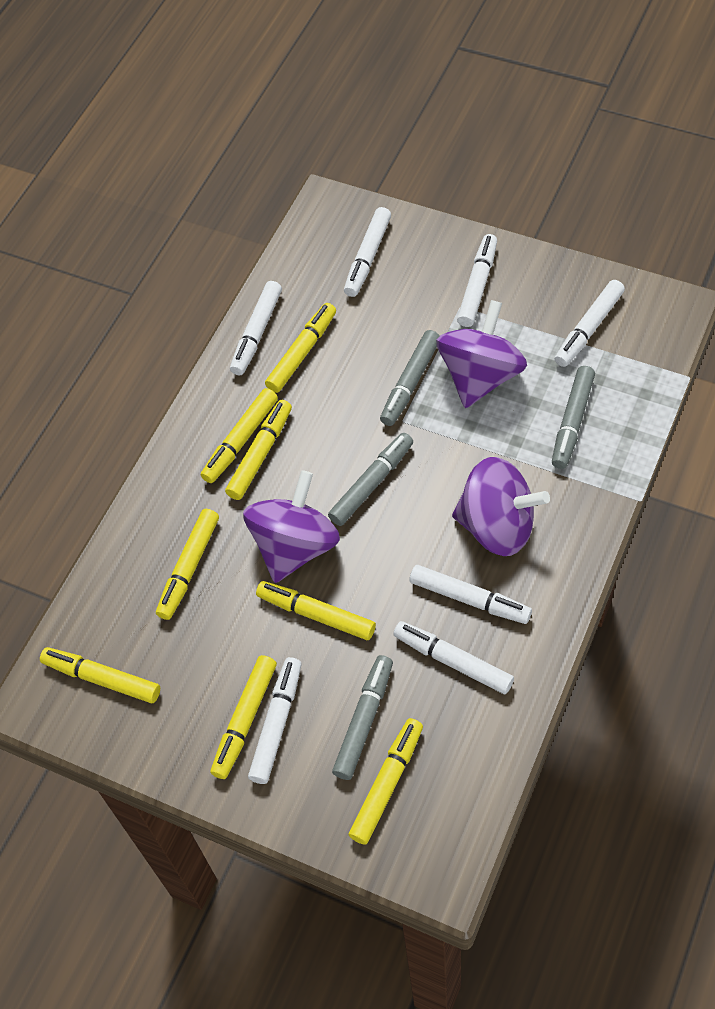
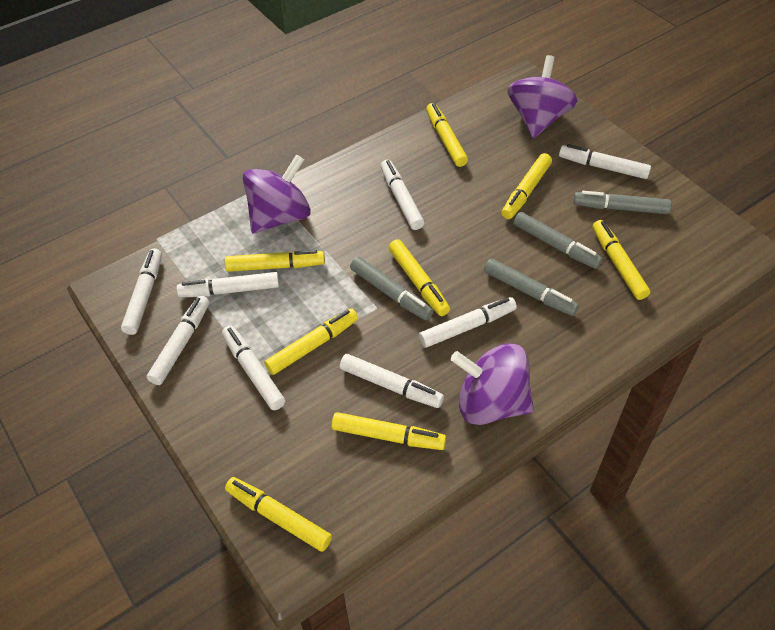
white marker: 7 -> 8

